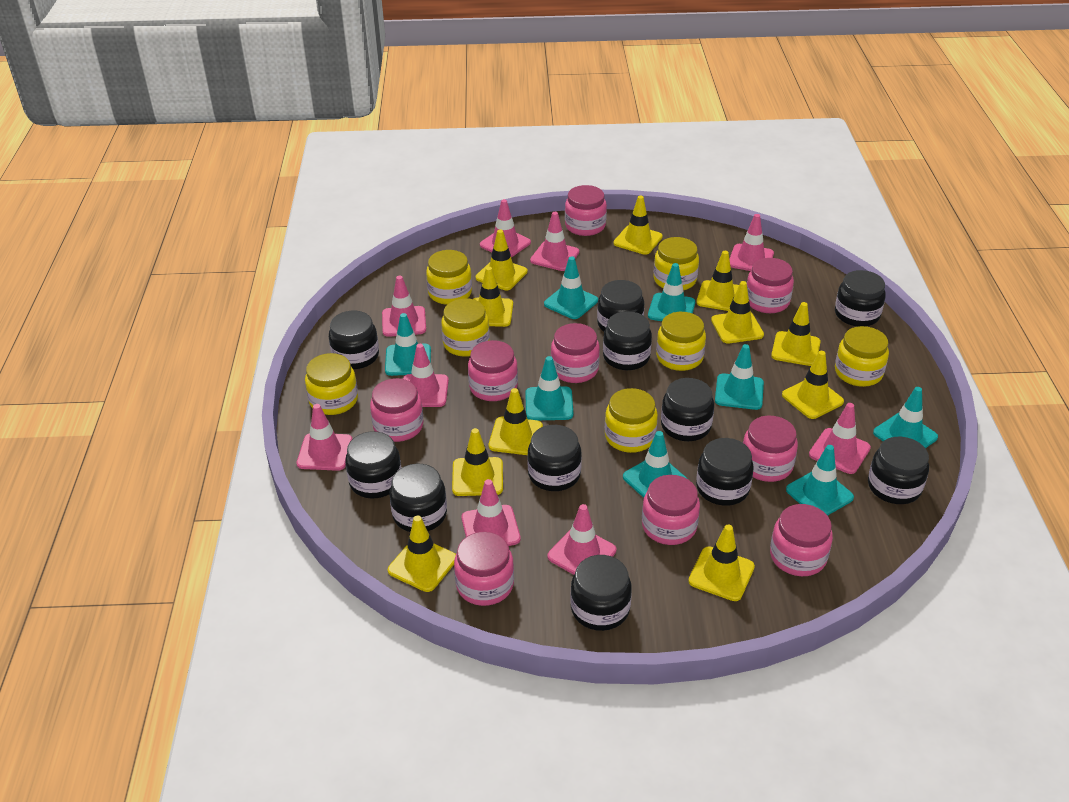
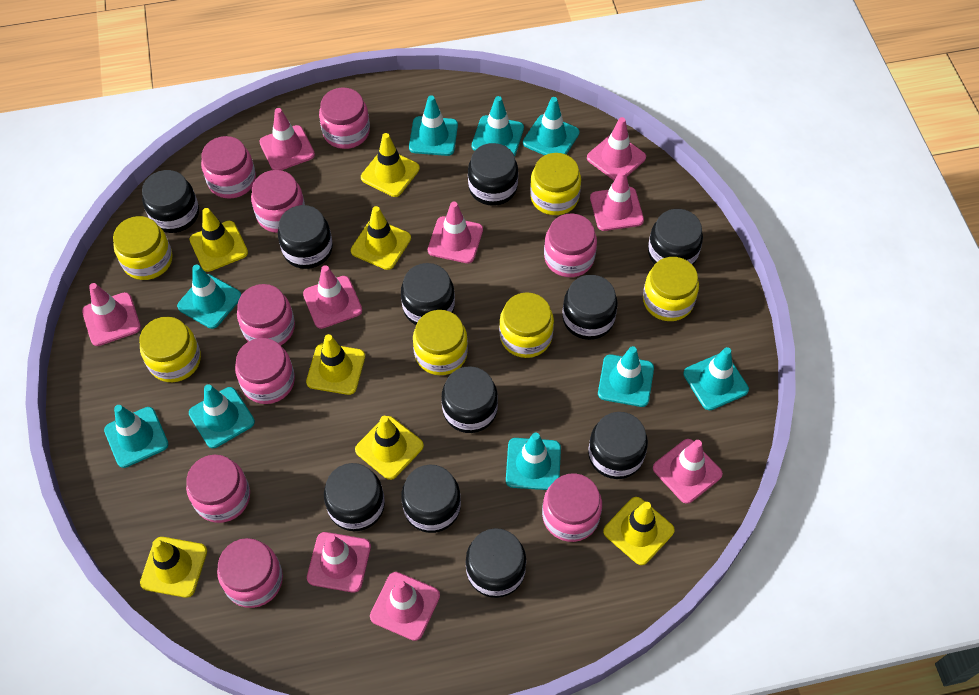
turquoise traffic cone: 8 -> 9
yellow jar: 7 -> 6
yellow traffic cone: 11 -> 7

